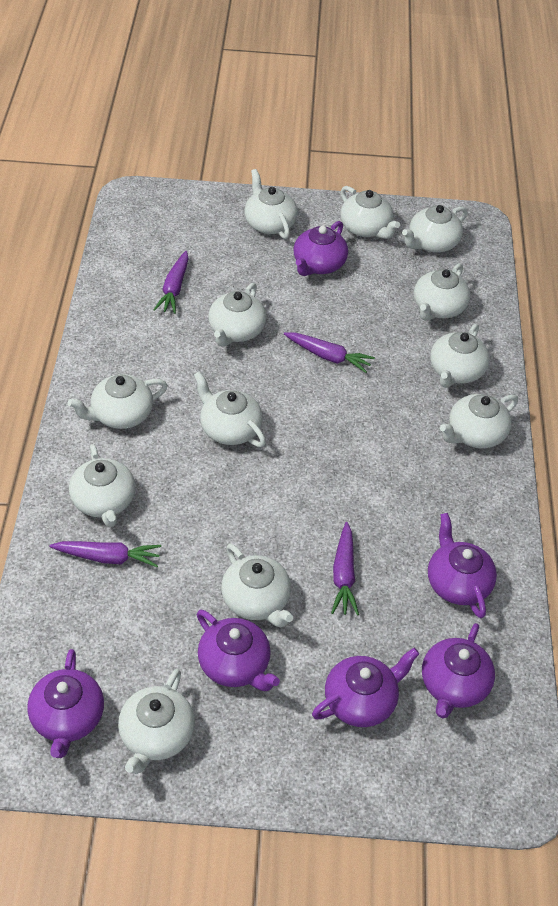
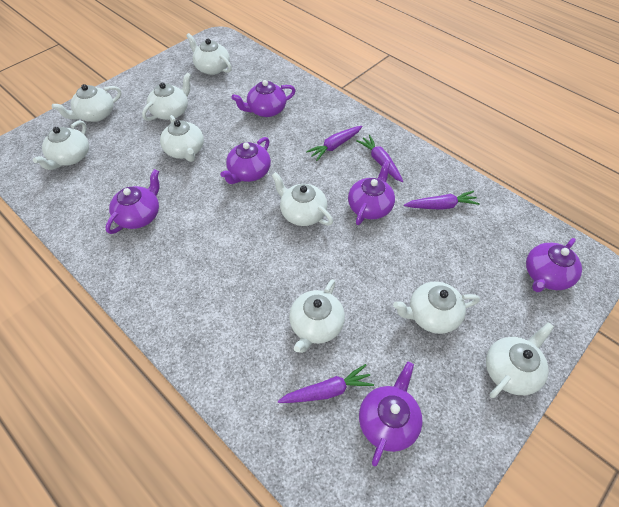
white teapot: 12 -> 9

